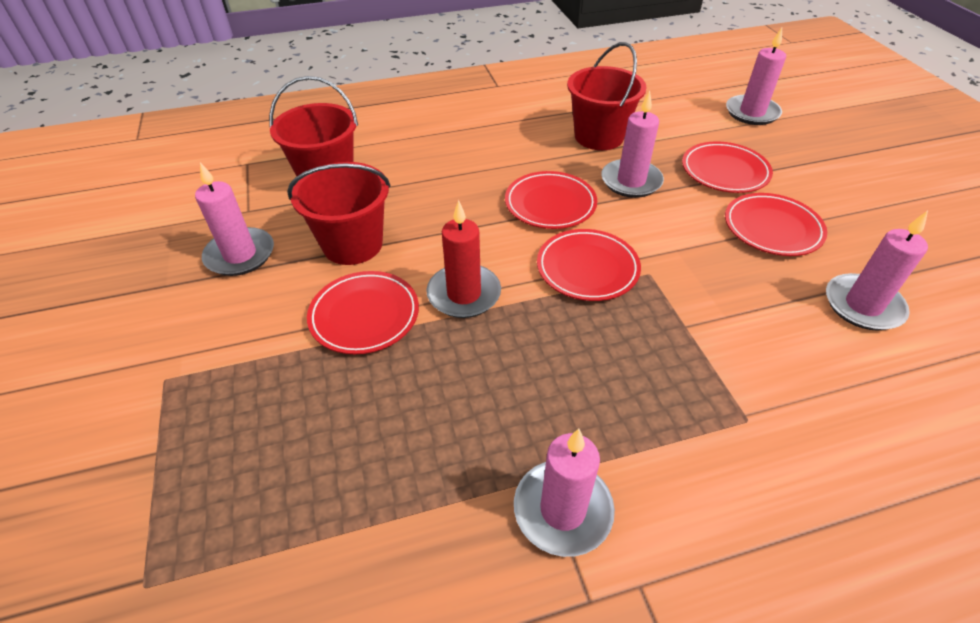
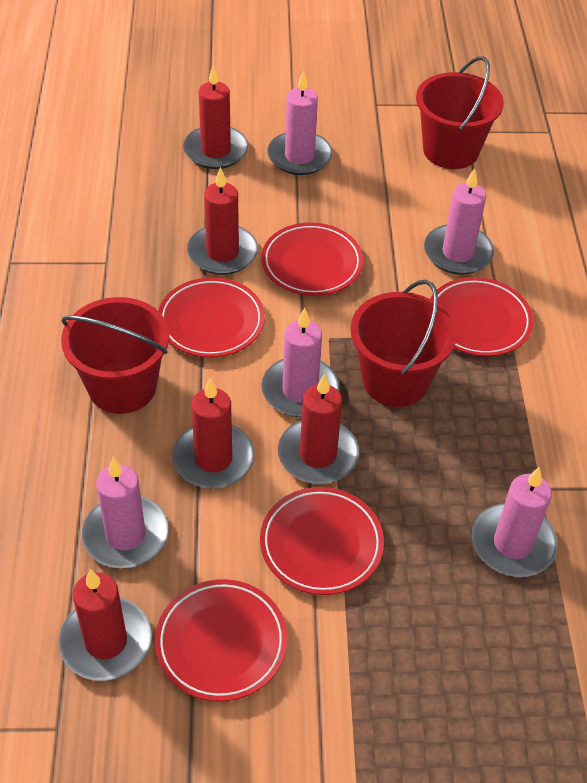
red candle: 1 -> 5

